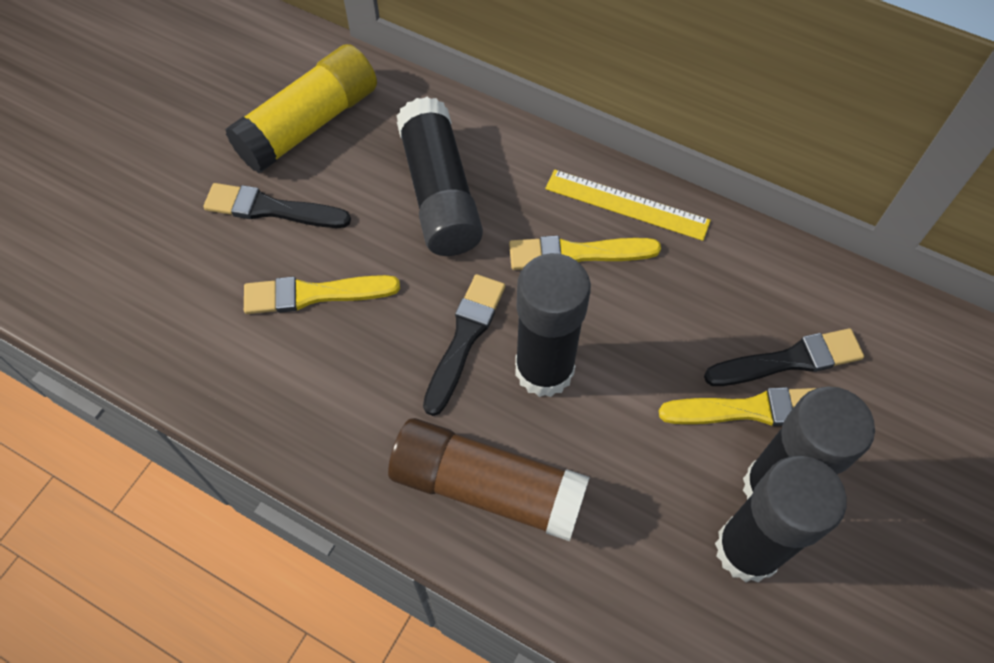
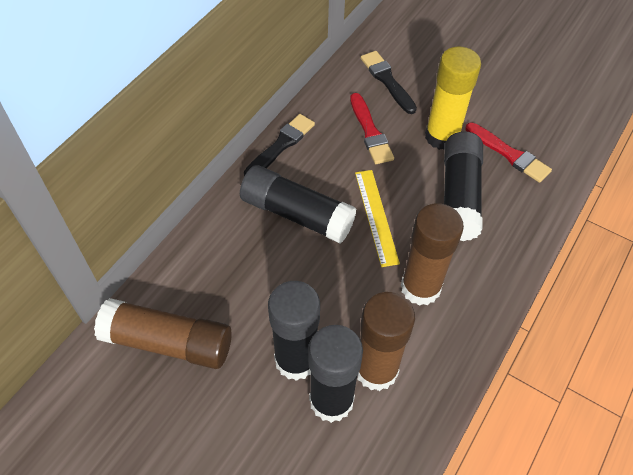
black brush: 3 -> 2
brown glue stick: 1 -> 3
red brush: 0 -> 2
yellow brush: 3 -> 0

